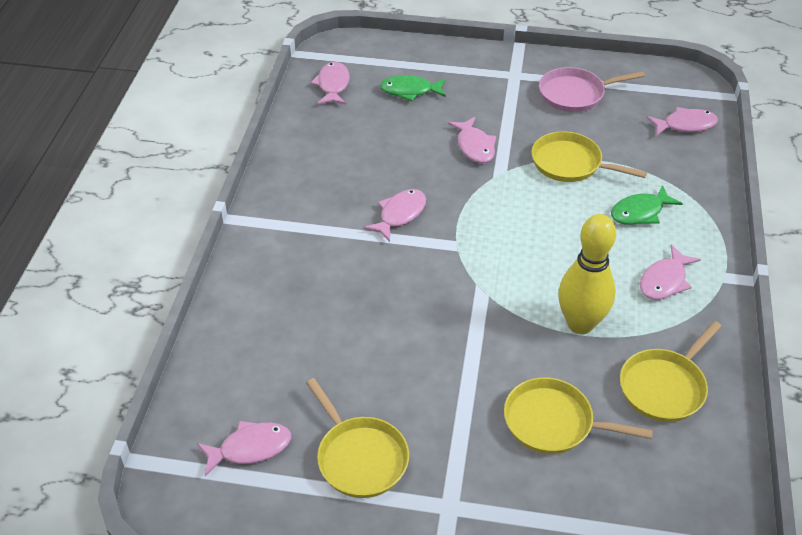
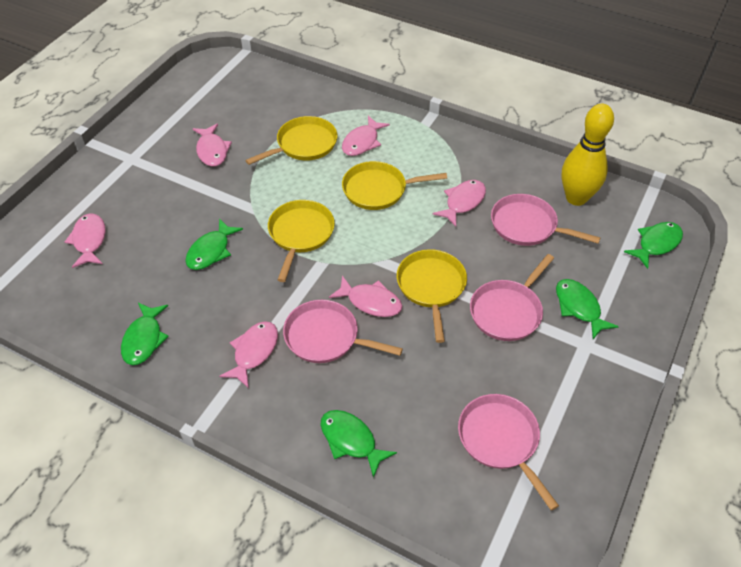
green fish: 2 -> 5
pink pan: 1 -> 4

